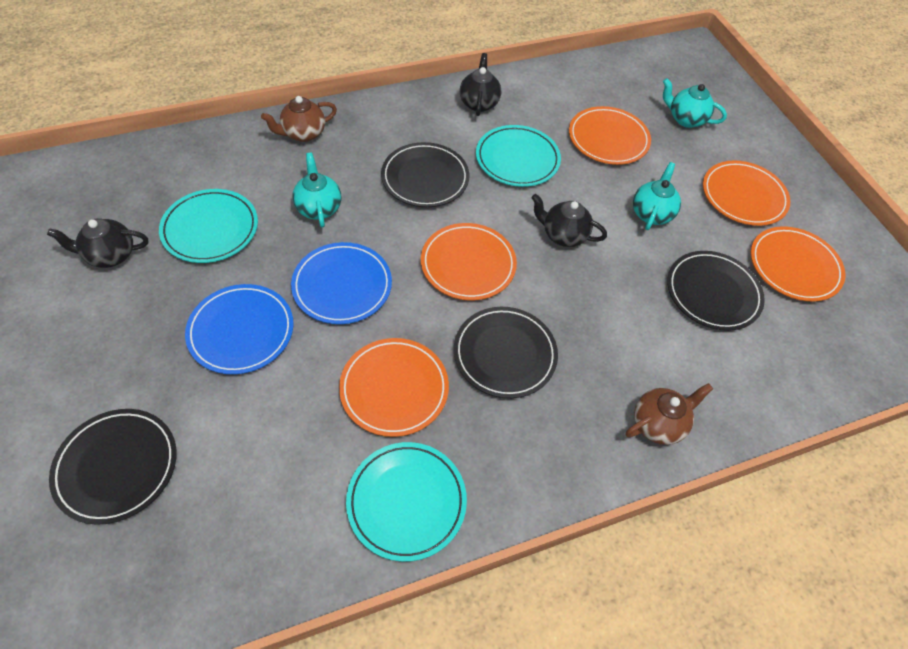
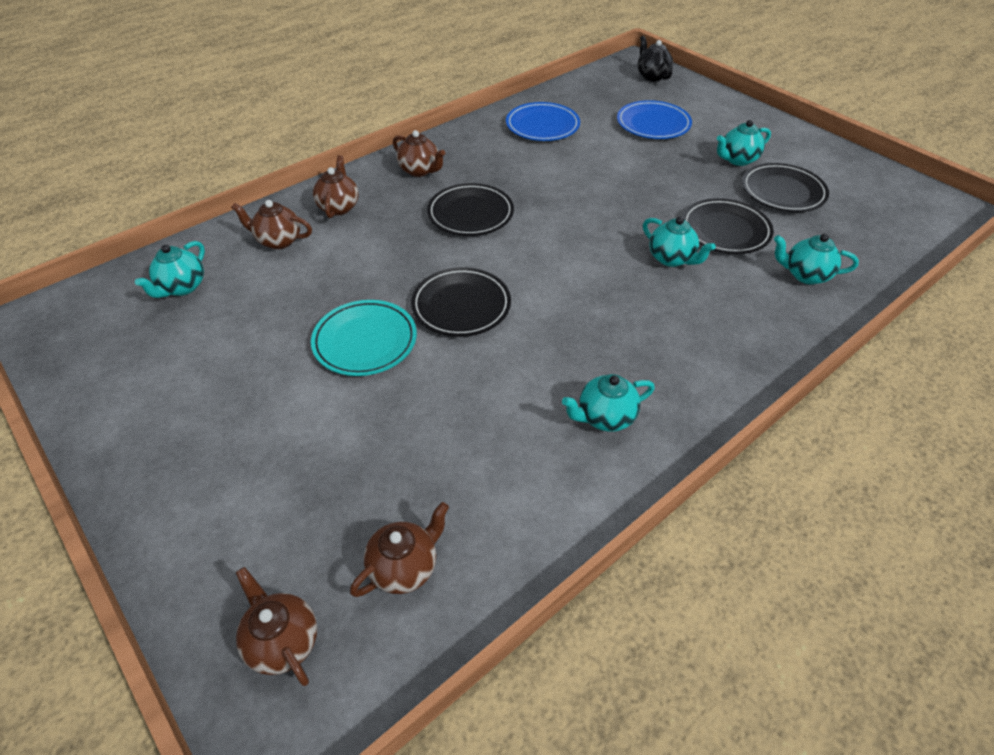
black teapot: 3 -> 1
brown teapot: 2 -> 5
orange plate: 5 -> 0
turquoise plate: 3 -> 1
turquoise teapot: 3 -> 5

